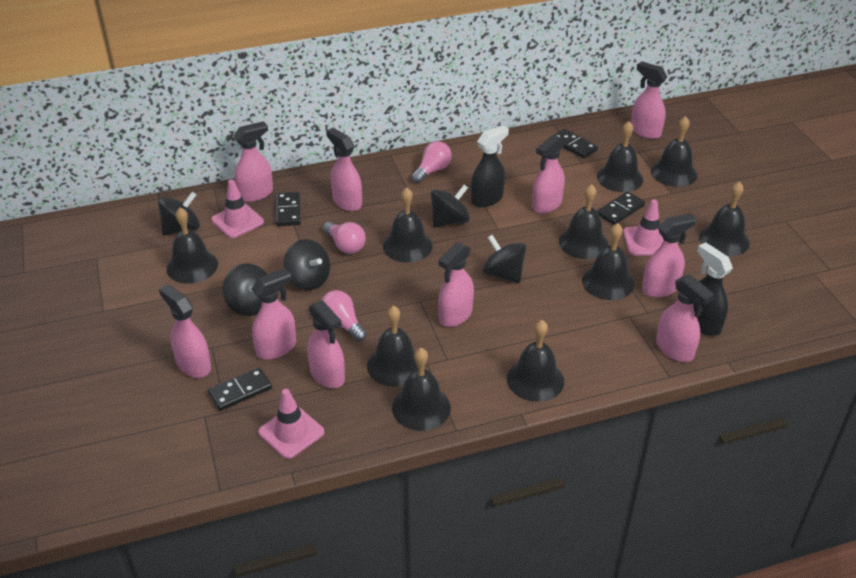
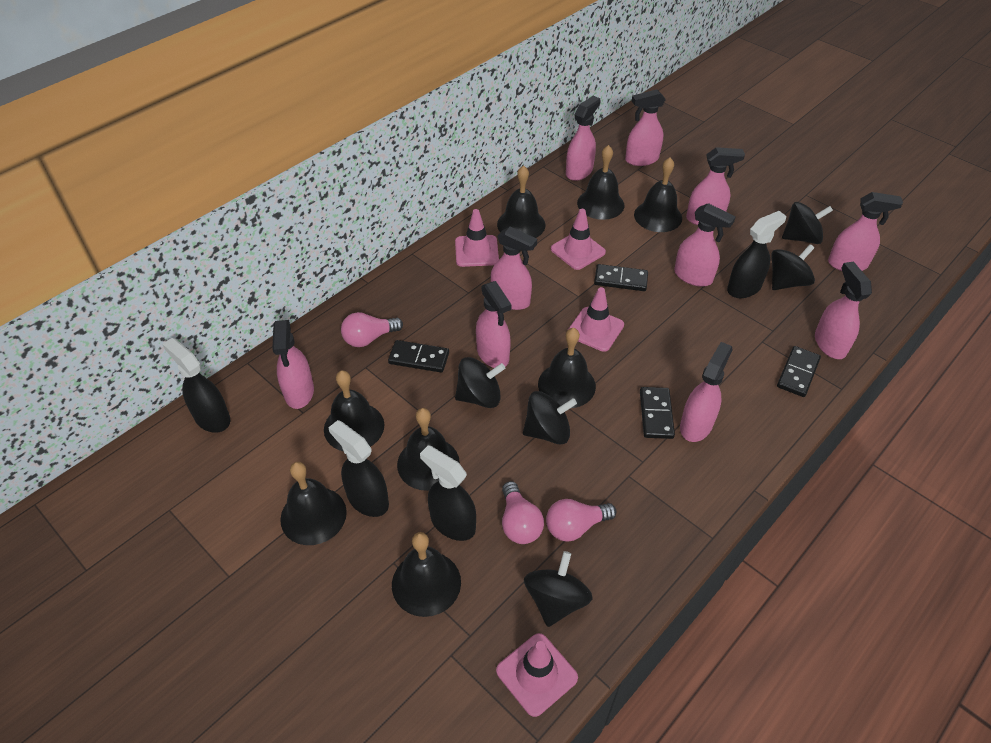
black bell: 10 -> 8
black spray bottle: 2 -> 4
pink traffic cone: 3 -> 4

